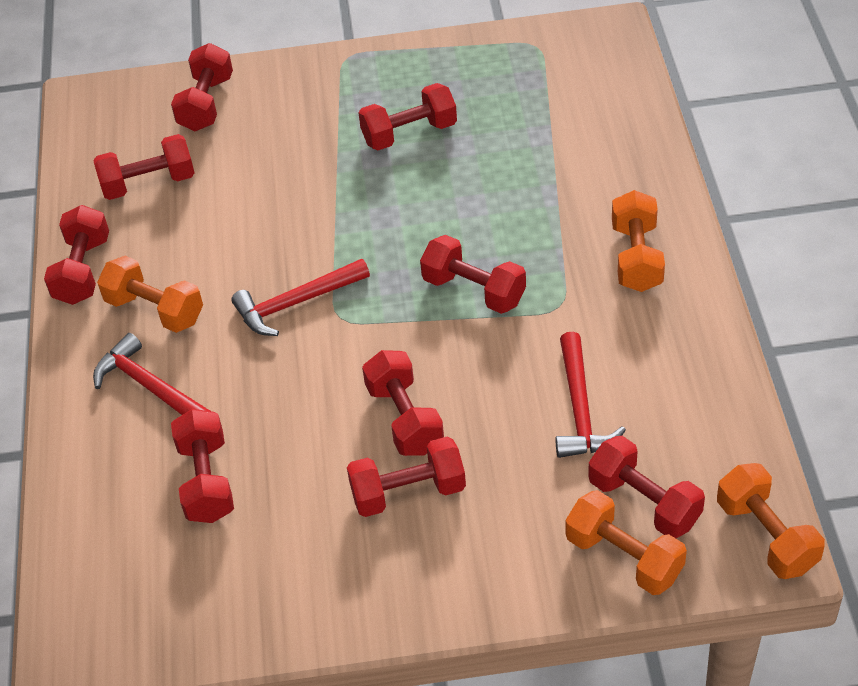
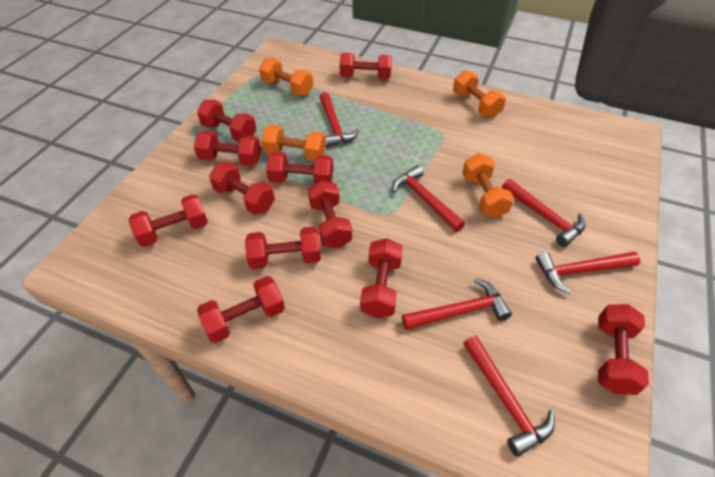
red dumbbell: 9 -> 11
red hammer: 3 -> 6

